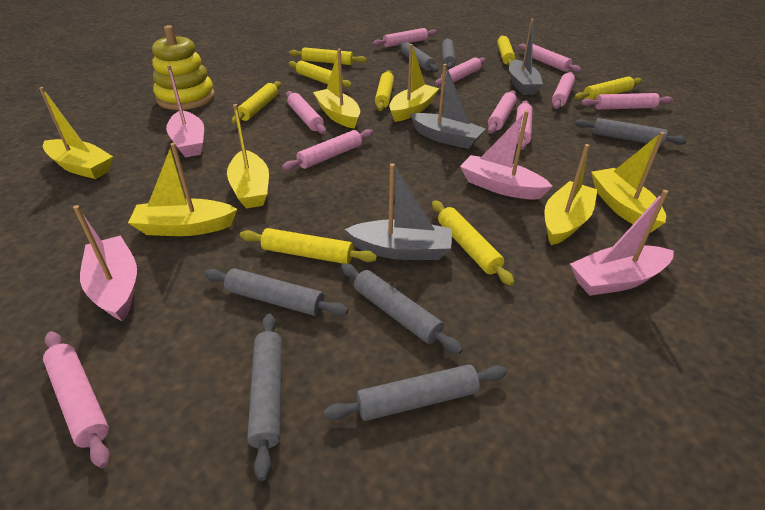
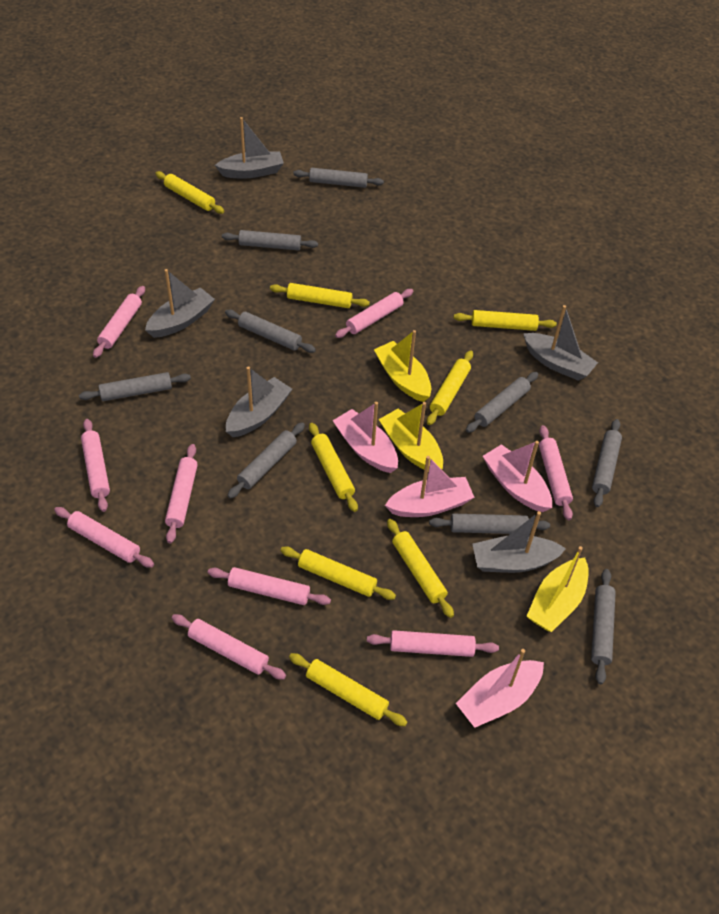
grey boat: 3 -> 5
grey rolling pin: 7 -> 9
pink rolling pin: 10 -> 9
yellow boat: 7 -> 3
yellow stacking toy: 1 -> 0

